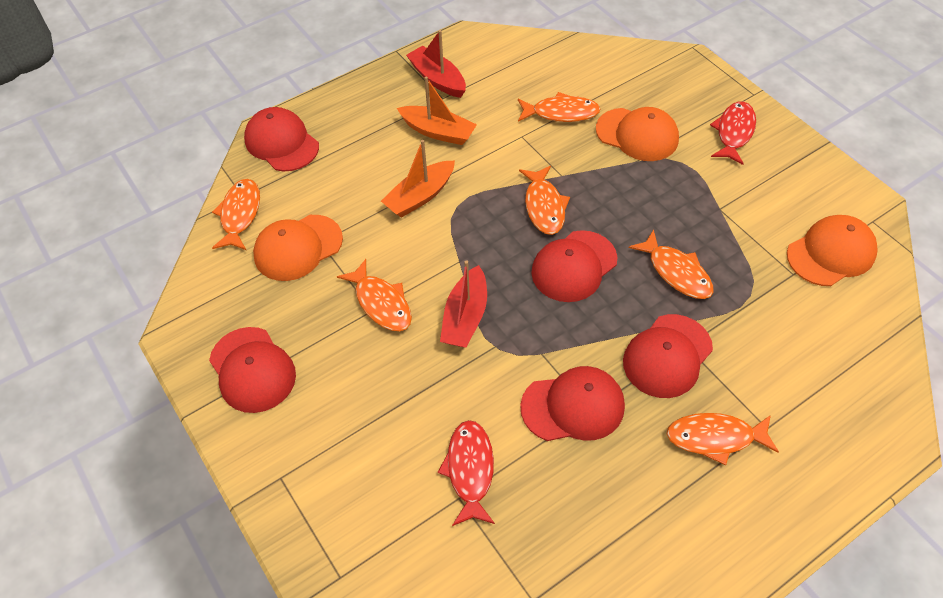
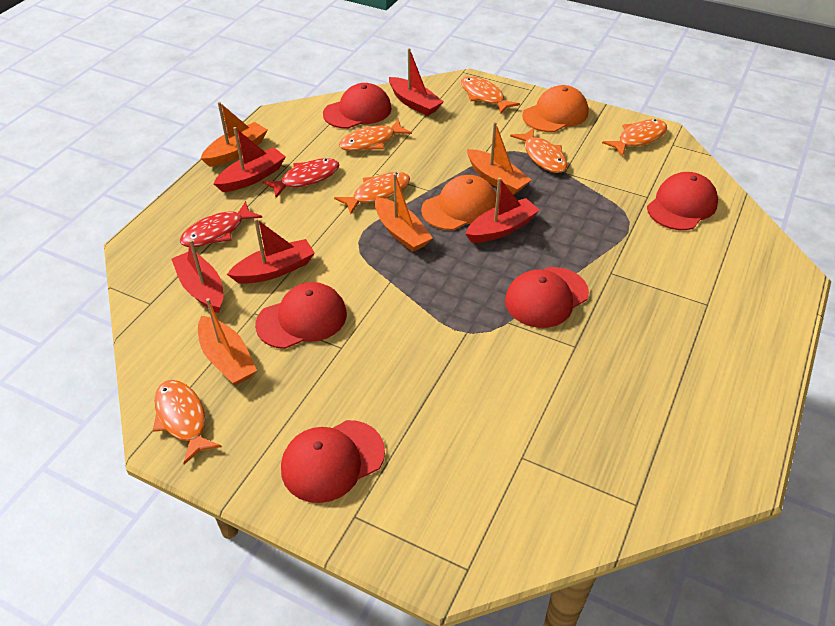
orange boat: 2 -> 4
orange cap: 3 -> 2
red boat: 2 -> 5

